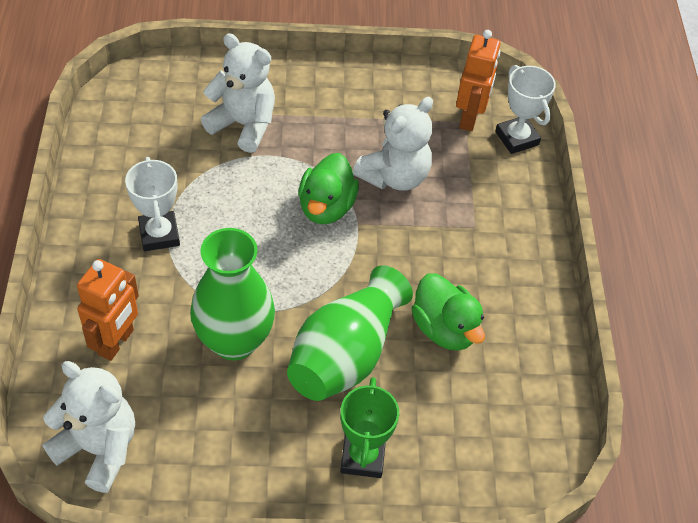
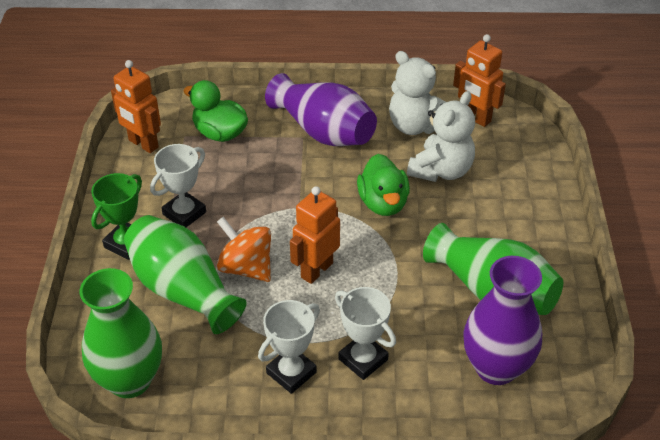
green vase: 2 -> 3
orange robot: 2 -> 3
orange spinning top: 0 -> 1
purple vase: 0 -> 2
white teddy bear: 3 -> 2
white trophy: 2 -> 3

